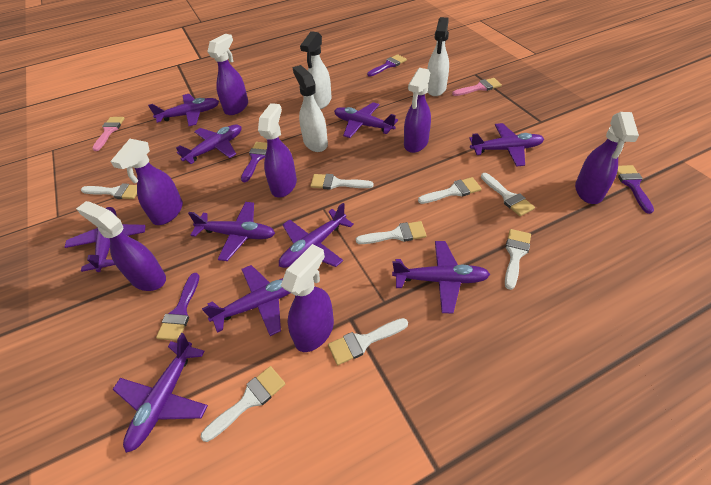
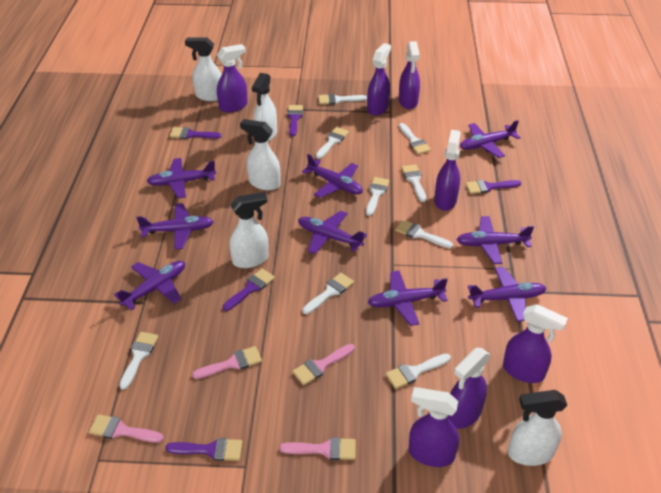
pink brush: 2 -> 4
purple brush: 4 -> 5
purple plane: 10 -> 9
white brush: 8 -> 9
white spray bottle: 3 -> 5

